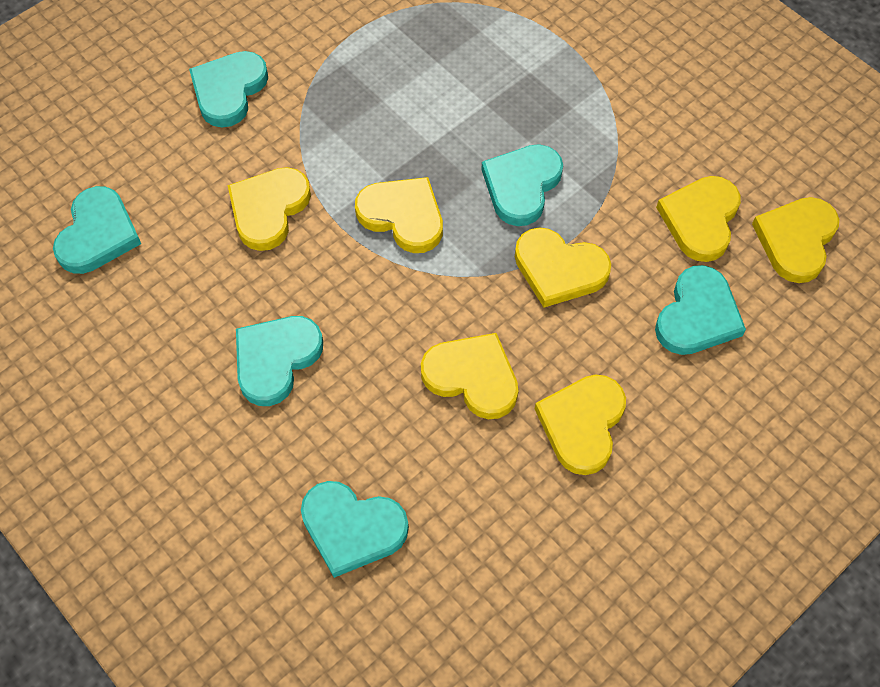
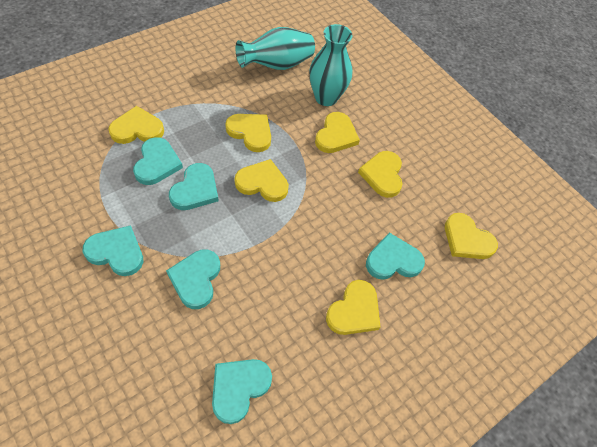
turquoise vase: 0 -> 2

